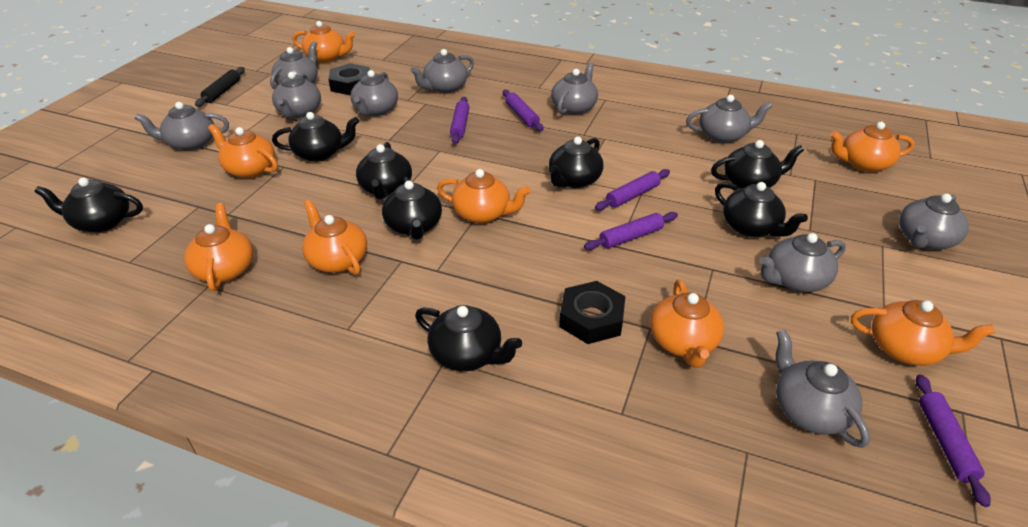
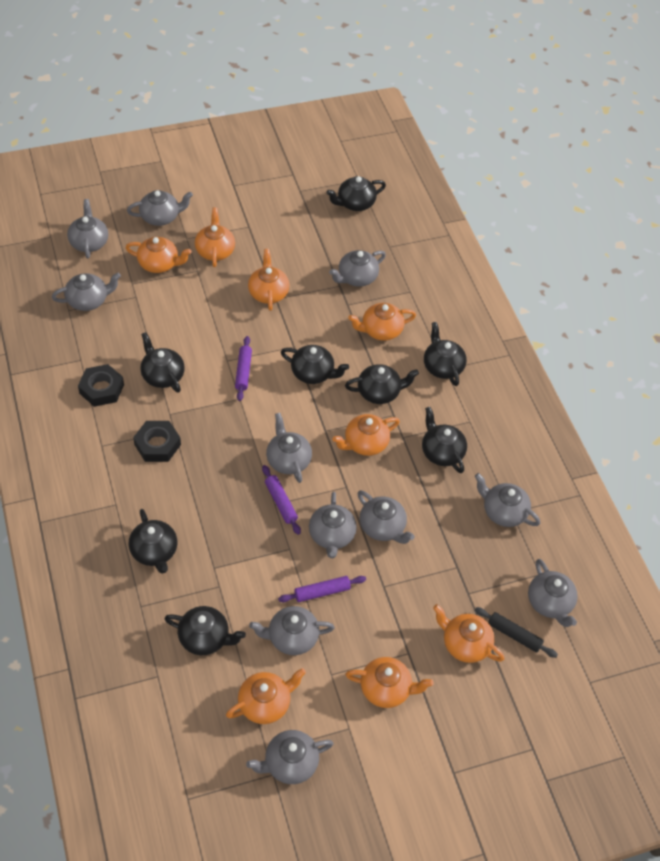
grey teapot: 10 -> 11
purple rolling pin: 5 -> 3

